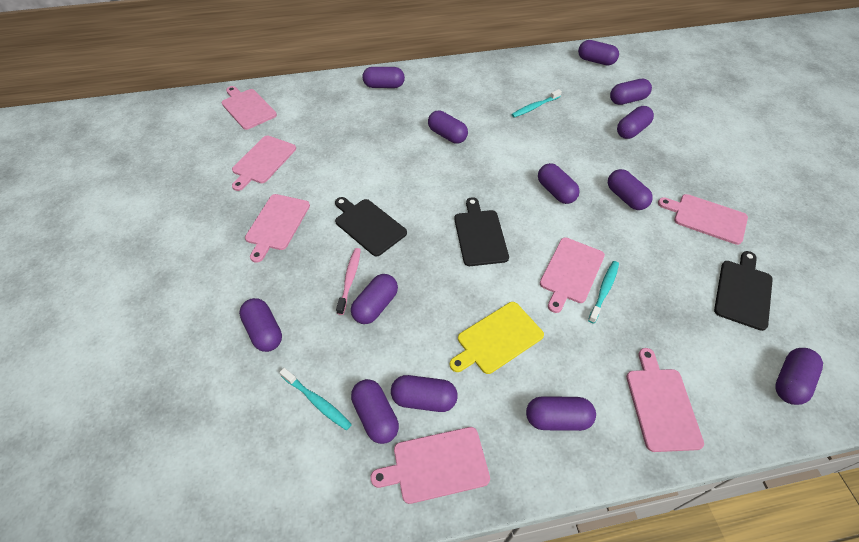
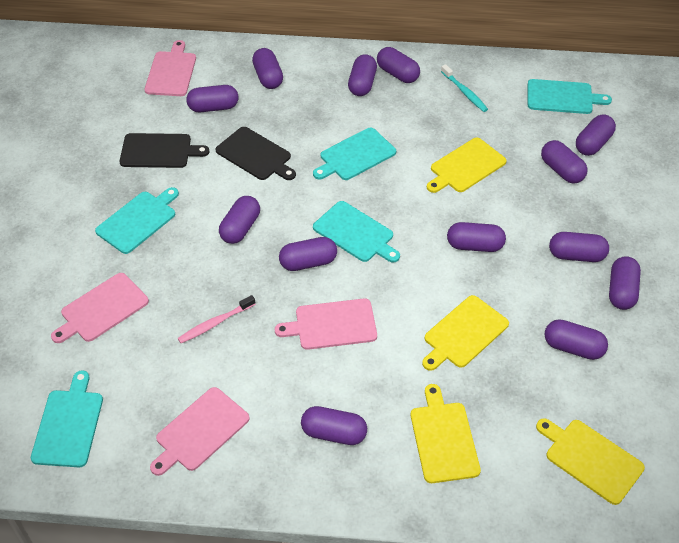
black cutting board: 3 -> 2
pink cutting board: 7 -> 4
turquoise cutting board: 0 -> 5
turquoise toothbrush: 3 -> 1
yellow cutting board: 1 -> 4

